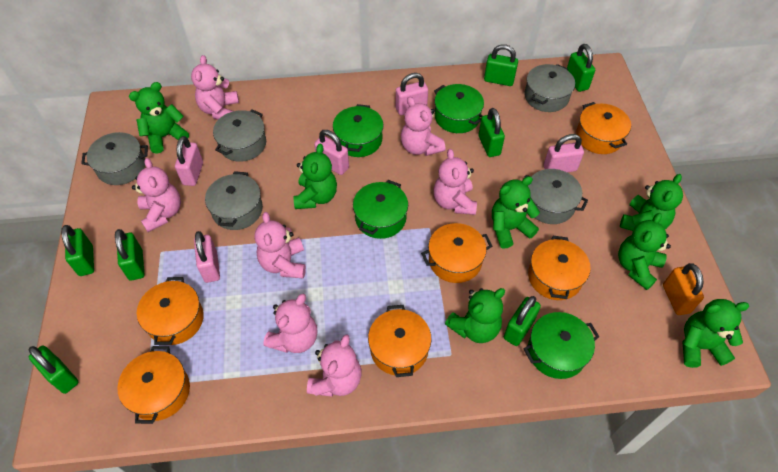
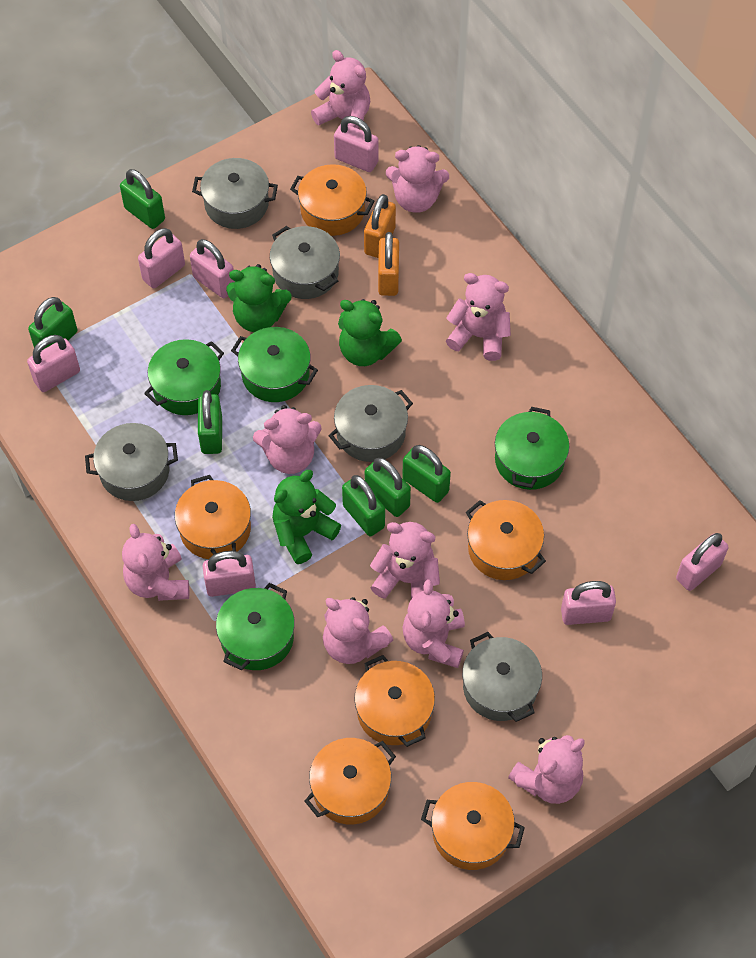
green padlock: 7 -> 6
green teddy bear: 7 -> 3
orange padlock: 1 -> 2
pink padlock: 5 -> 7
pink teddy bear: 7 -> 9

